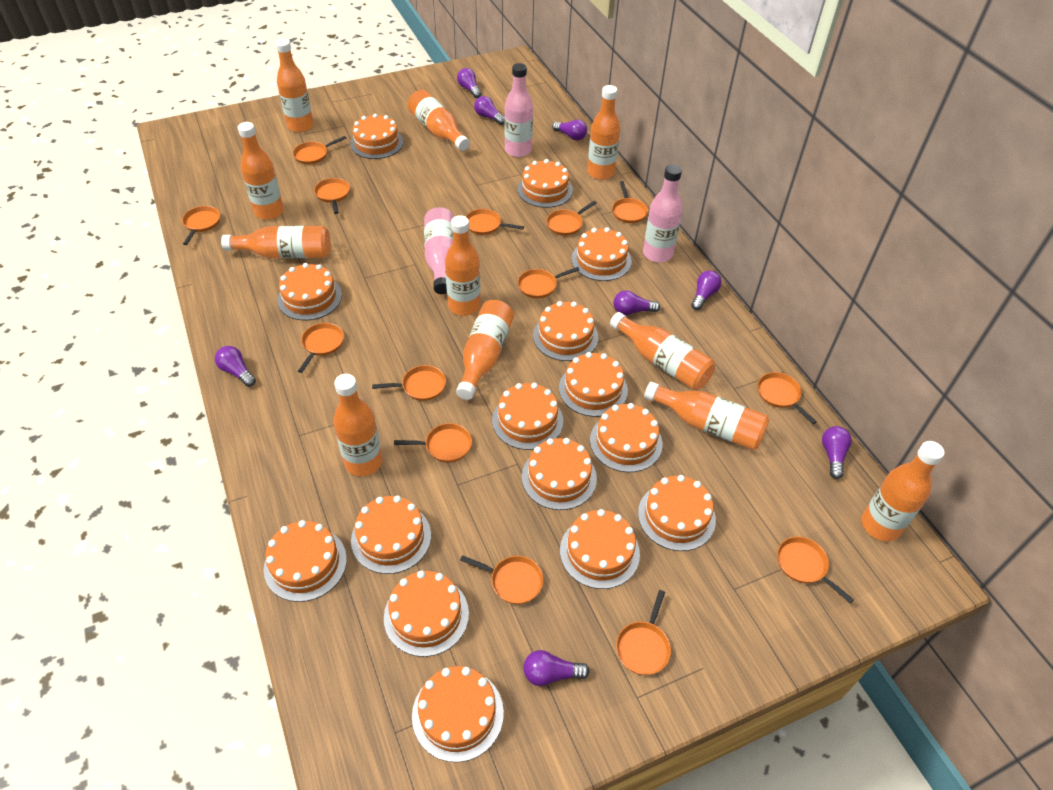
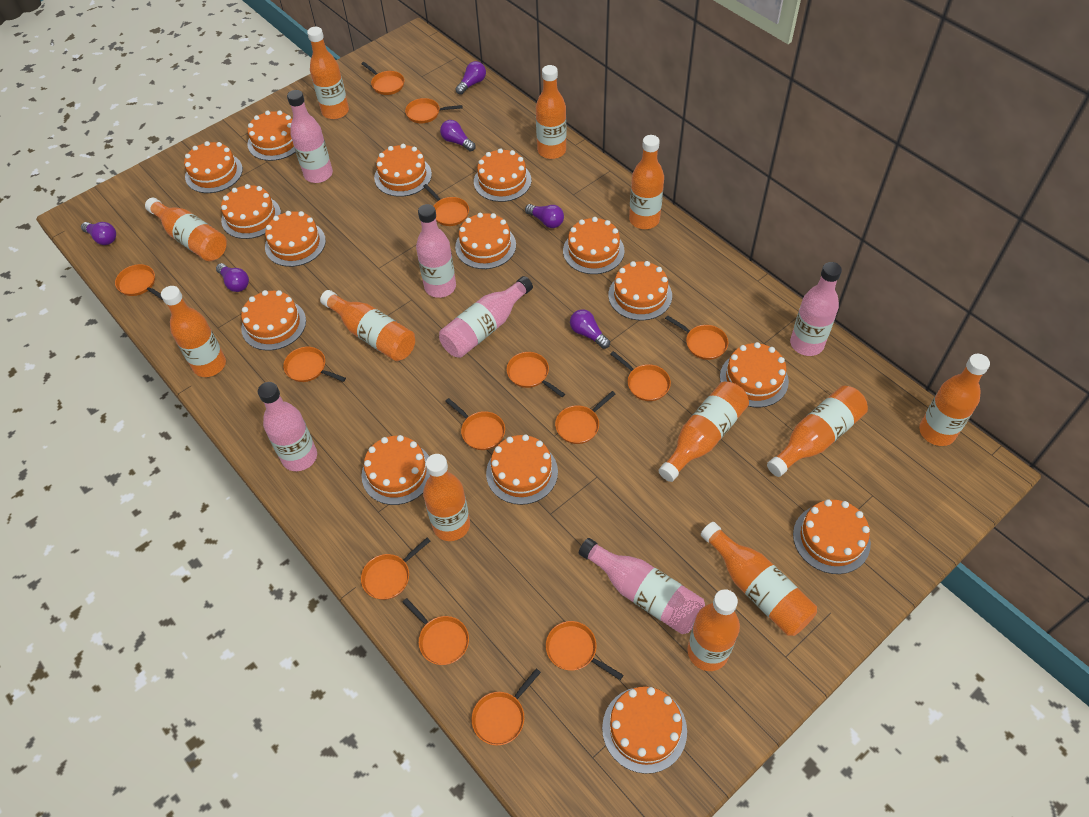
orange bottle: 11 -> 12
pink bottle: 3 -> 6
purple light bulb: 8 -> 6

